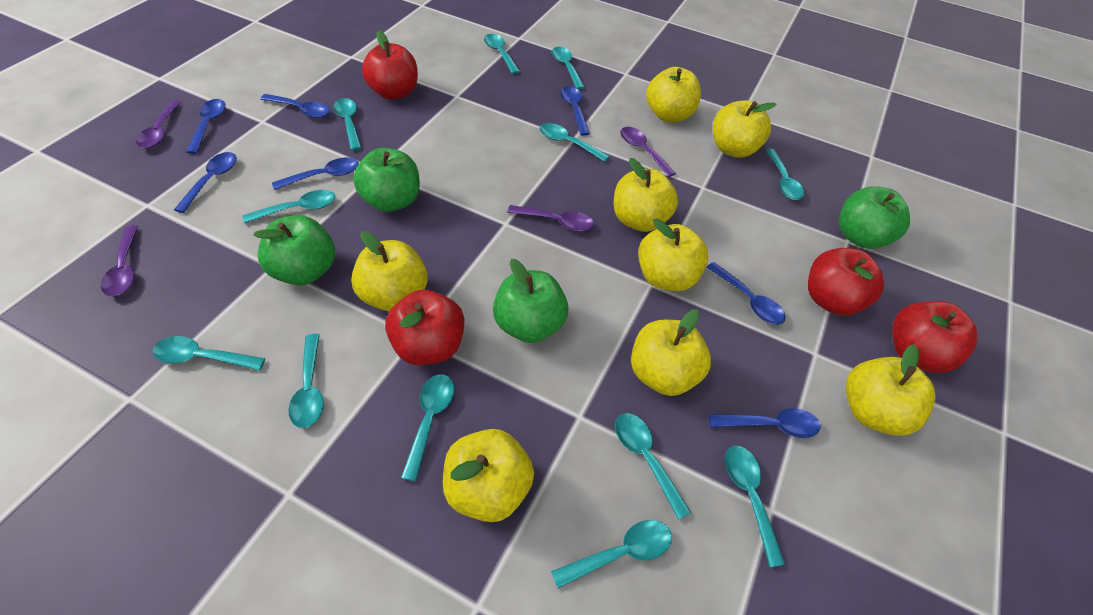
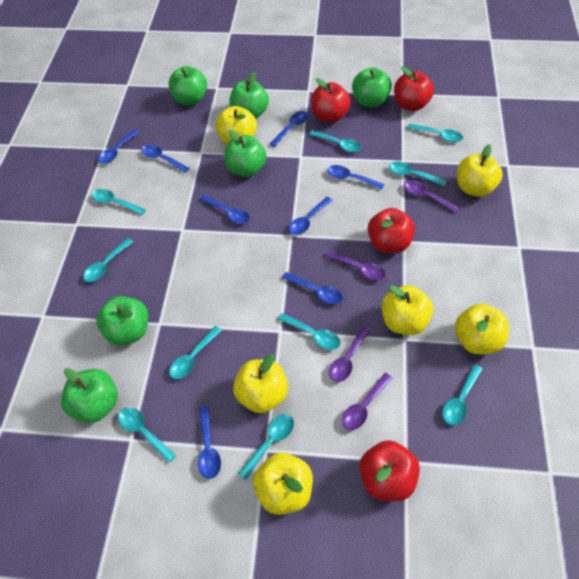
blue spoon: 7 -> 8
green apple: 4 -> 6
turquoise spoon: 12 -> 10
yellow apple: 8 -> 6

